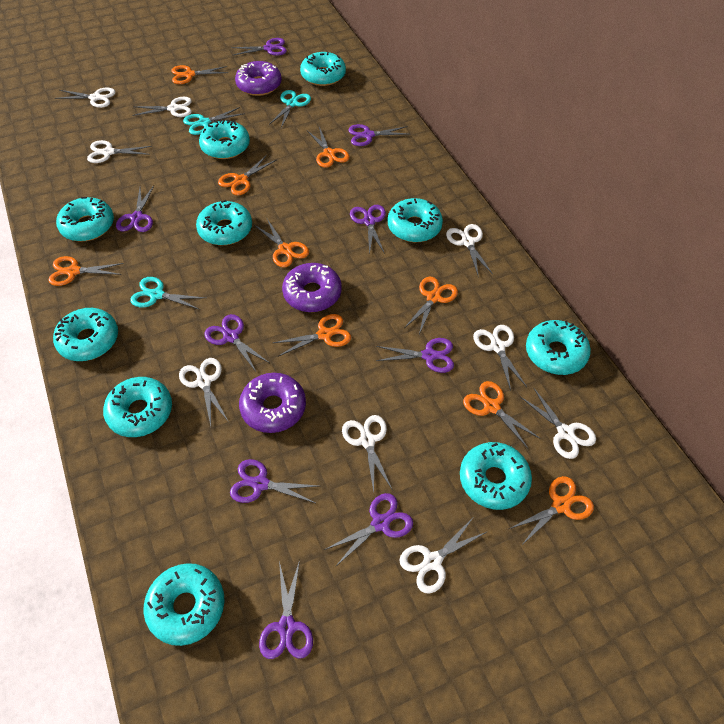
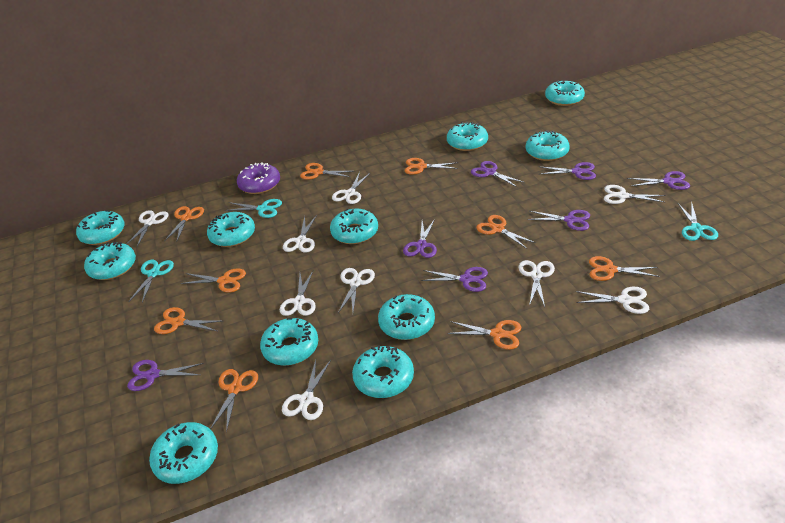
purple donut: 3 -> 1
purple scissors: 9 -> 7
turquoise donut: 10 -> 11

